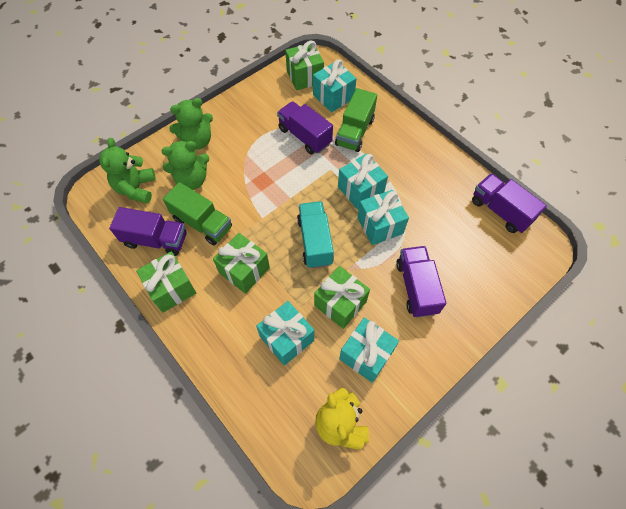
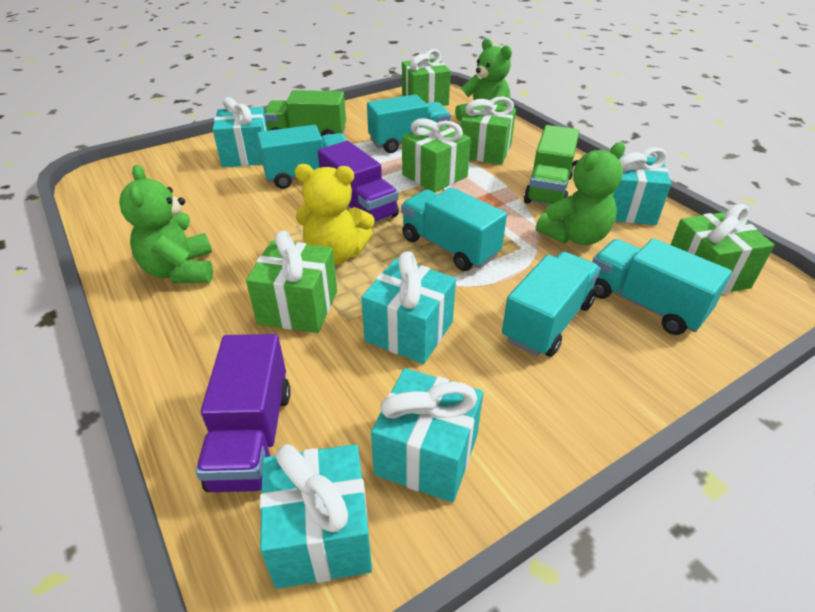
green gift: 4 -> 5
purple truck: 4 -> 2
turquoise truck: 1 -> 5

